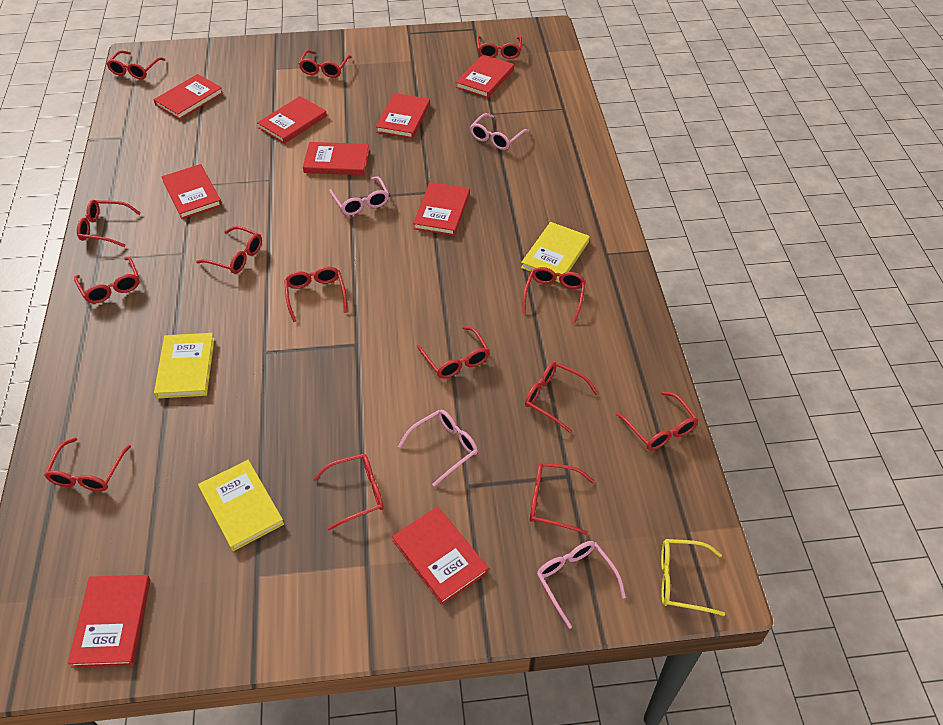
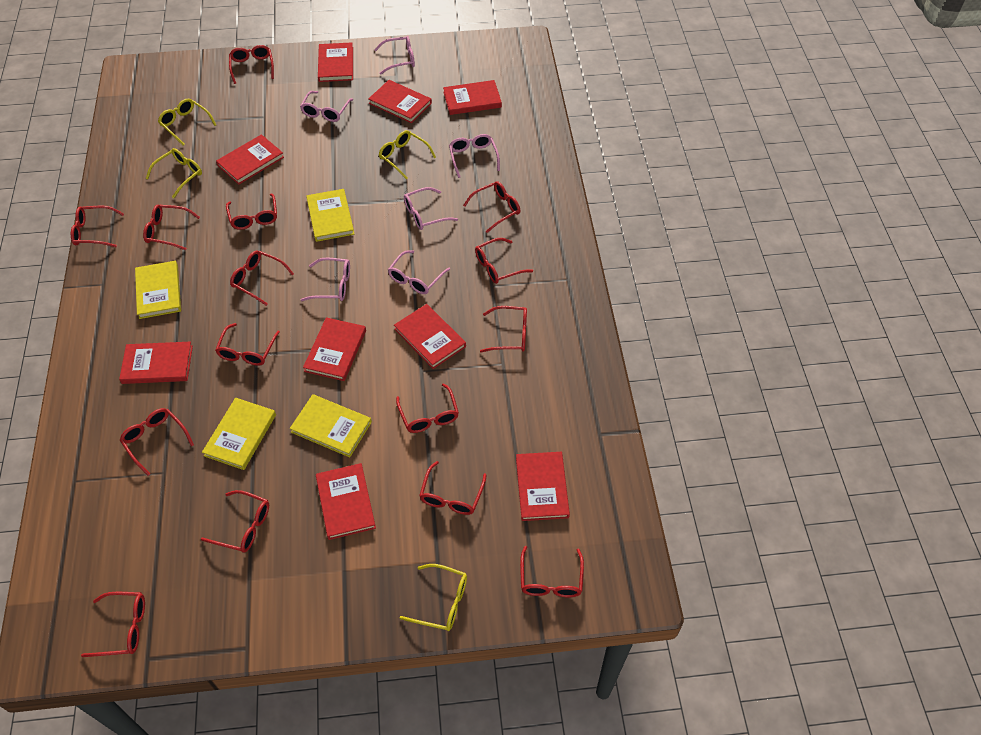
pink glasses: 4 -> 6
red glasses: 14 -> 15
yellow book: 3 -> 4
yellow glasses: 1 -> 4

